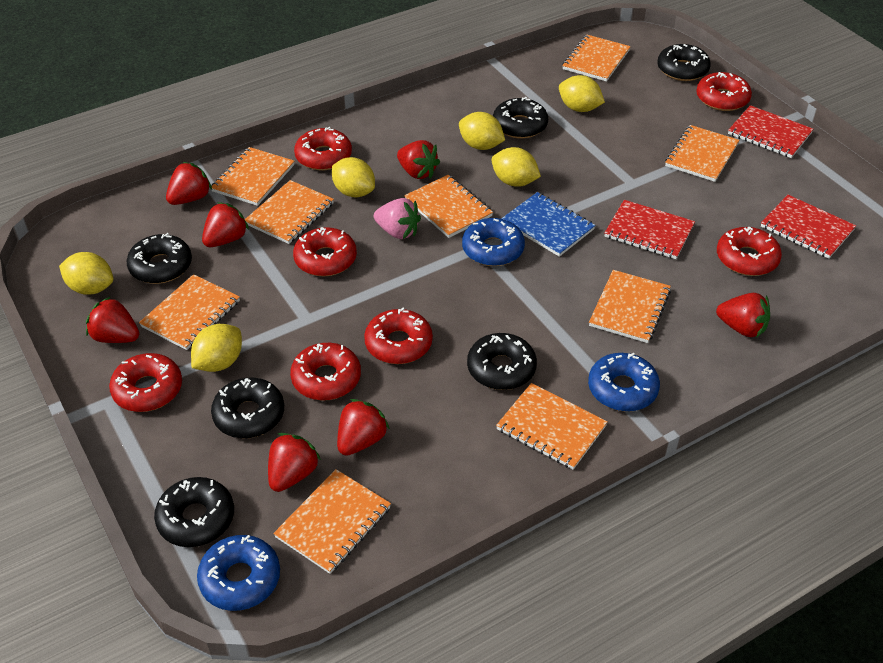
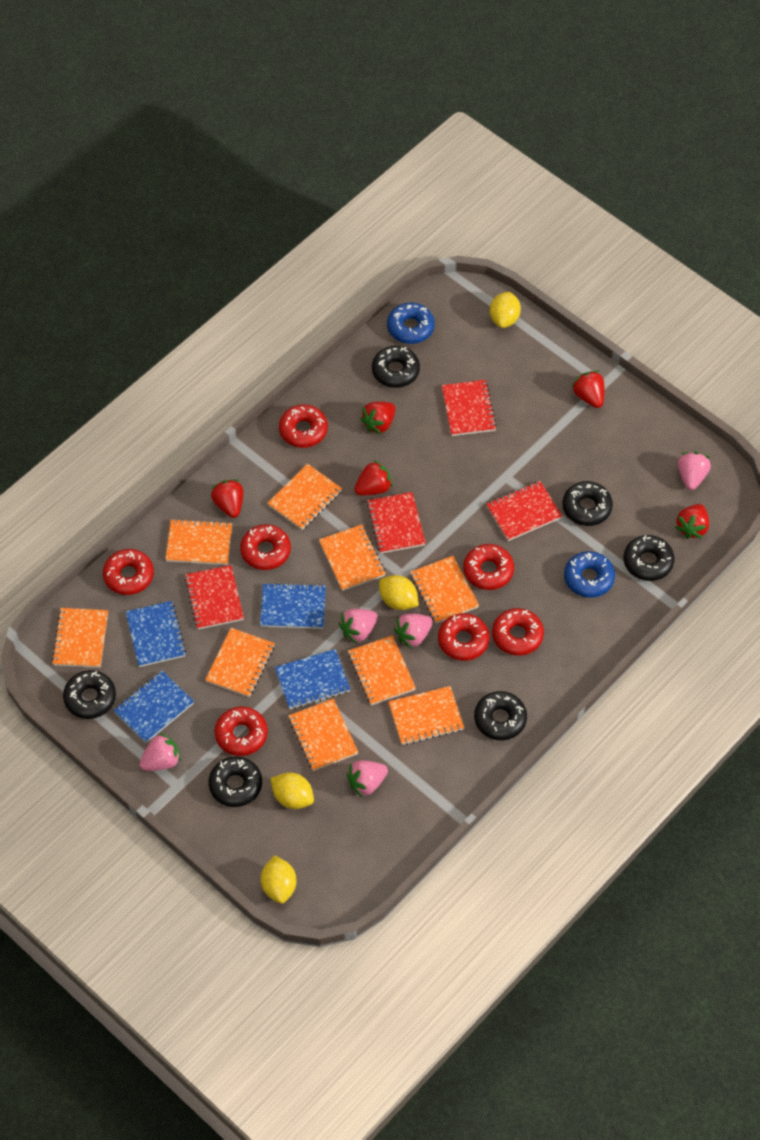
blue donut: 3 -> 2
blue notebook: 1 -> 4
pink strawberry: 1 -> 5
red notebook: 3 -> 4
red strawberry: 7 -> 5
yellow lemon: 6 -> 4

